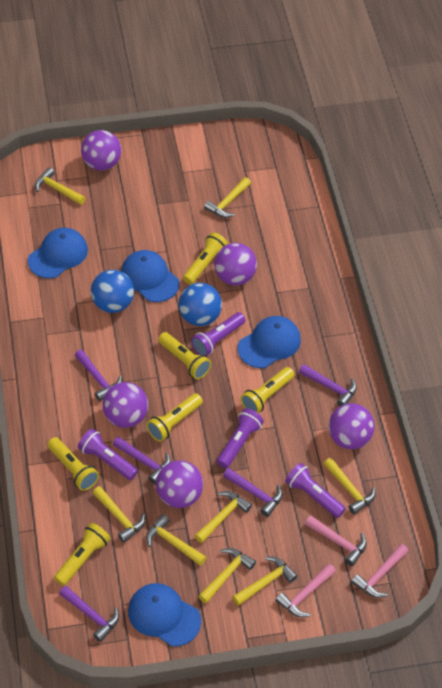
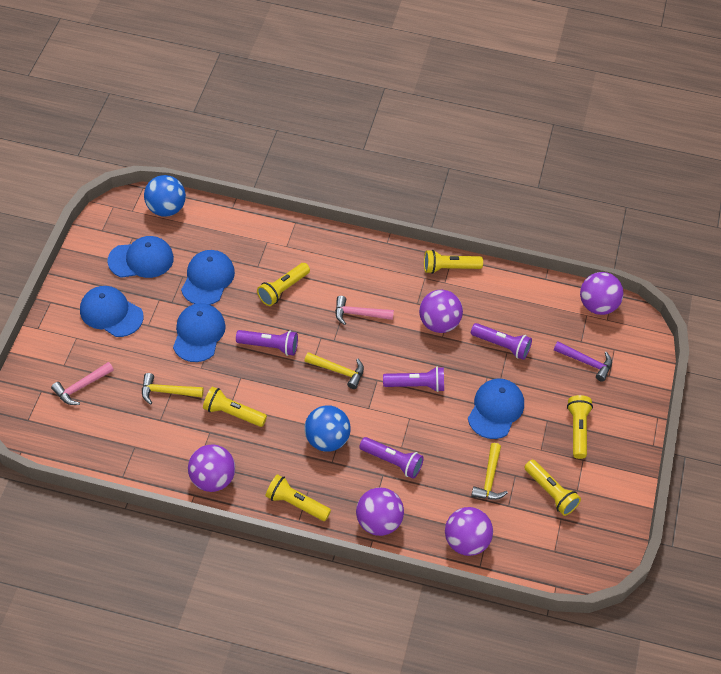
blue cap: 4 -> 5
pink hammer: 3 -> 2
purple hammer: 5 -> 1
yellow hammer: 8 -> 3

